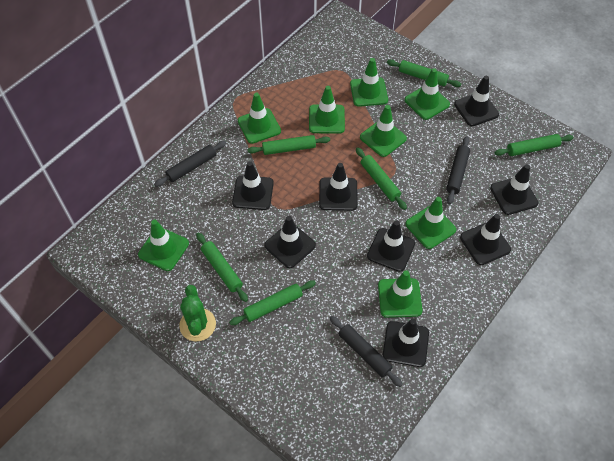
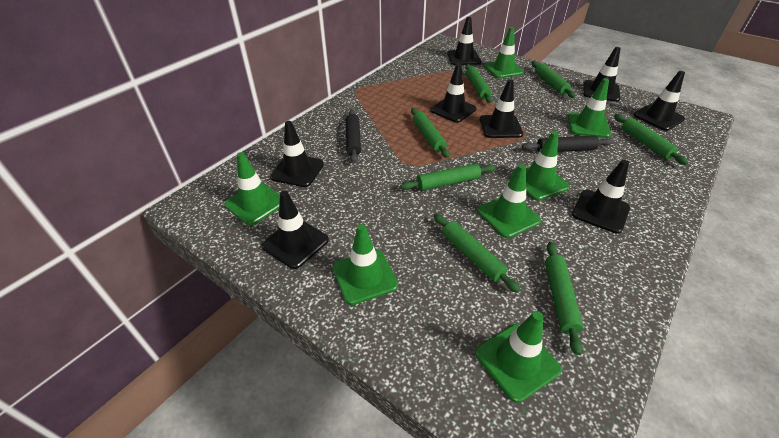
black rolling pin: 3 -> 2
green cactus: 1 -> 0
green rolling pin: 6 -> 7
green traffic cone: 8 -> 7

